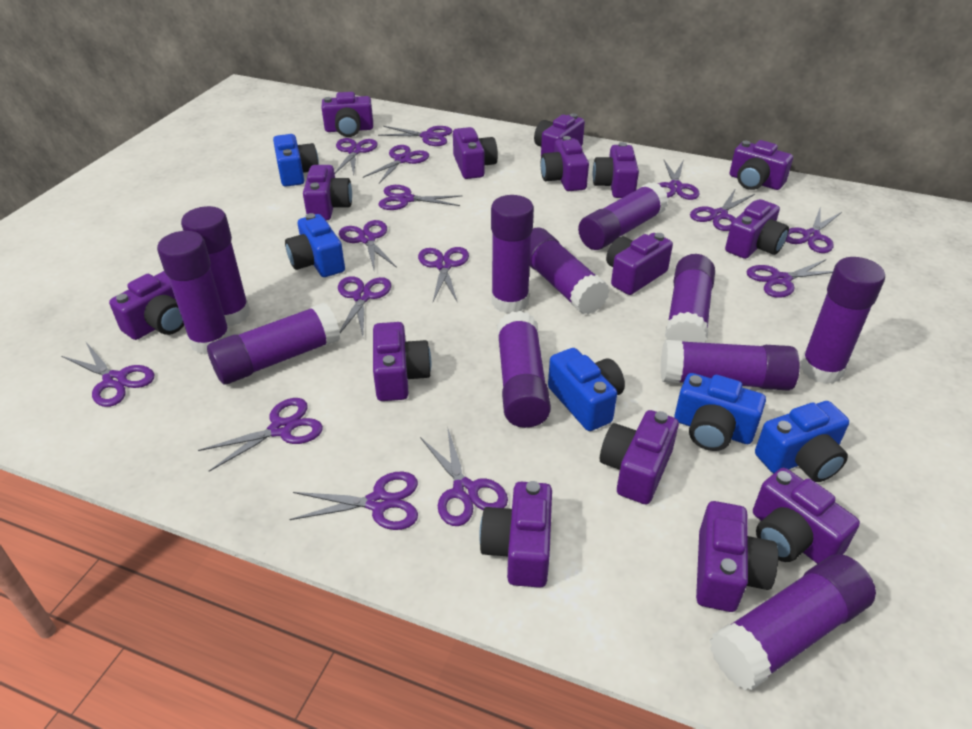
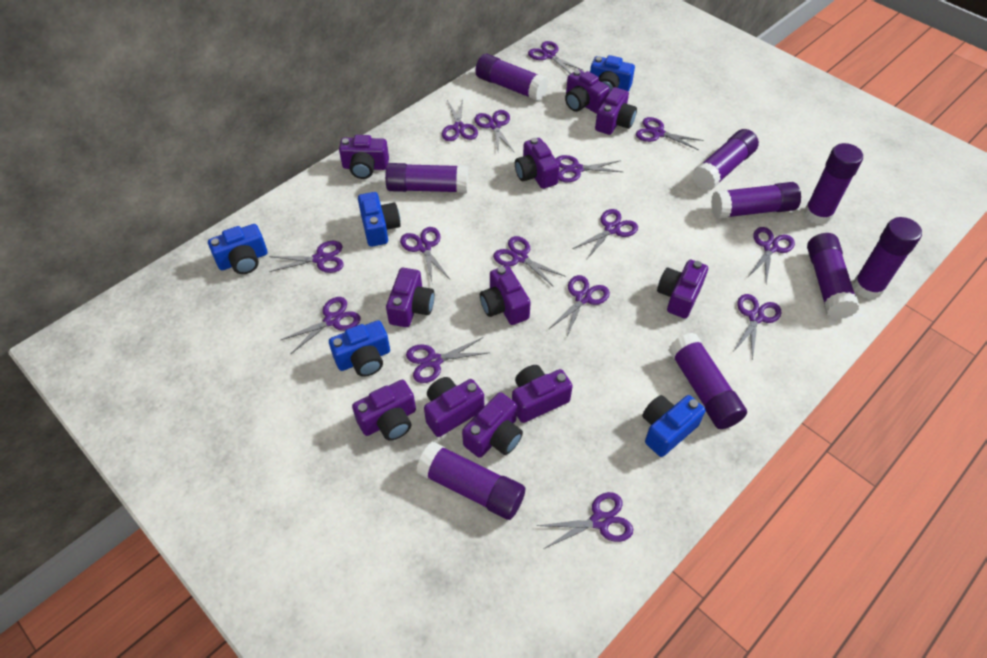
purple camera: 15 -> 11
purple glue stick: 11 -> 9

